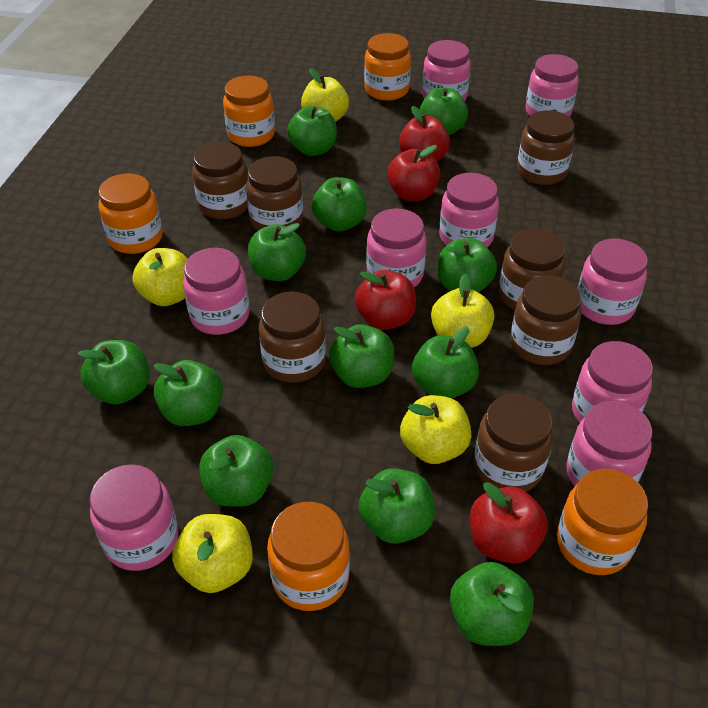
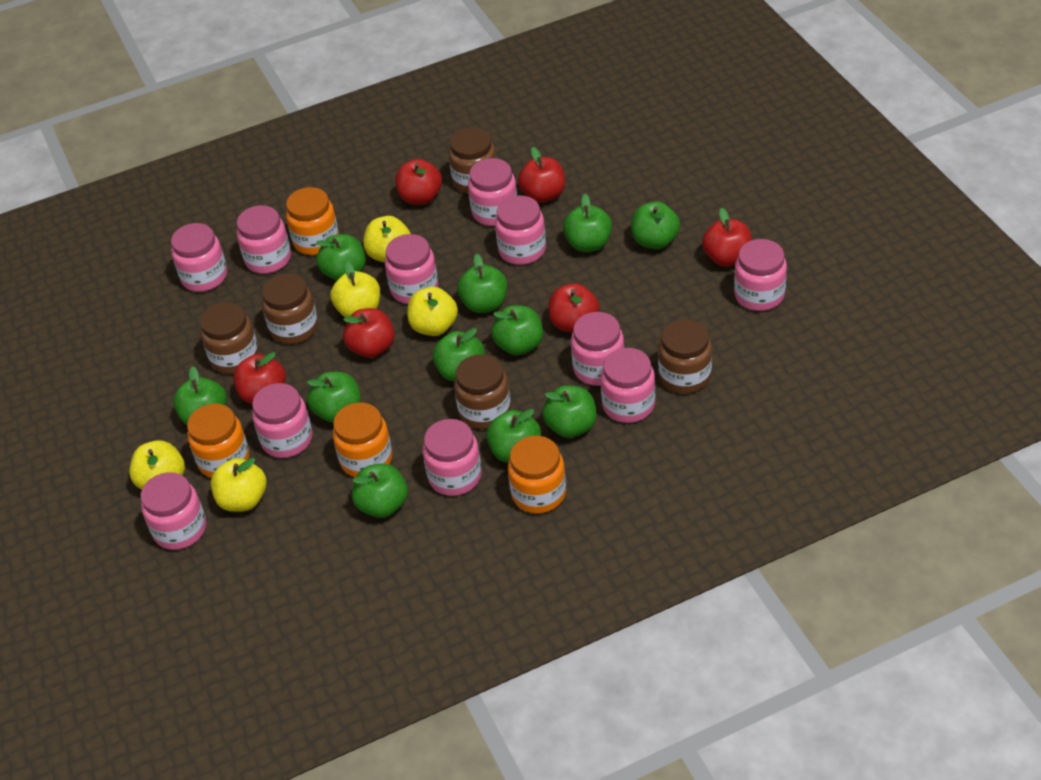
brown jar: 7 -> 5
green apple: 12 -> 11
orange jar: 5 -> 4
pink jar: 9 -> 11
red apple: 4 -> 6

